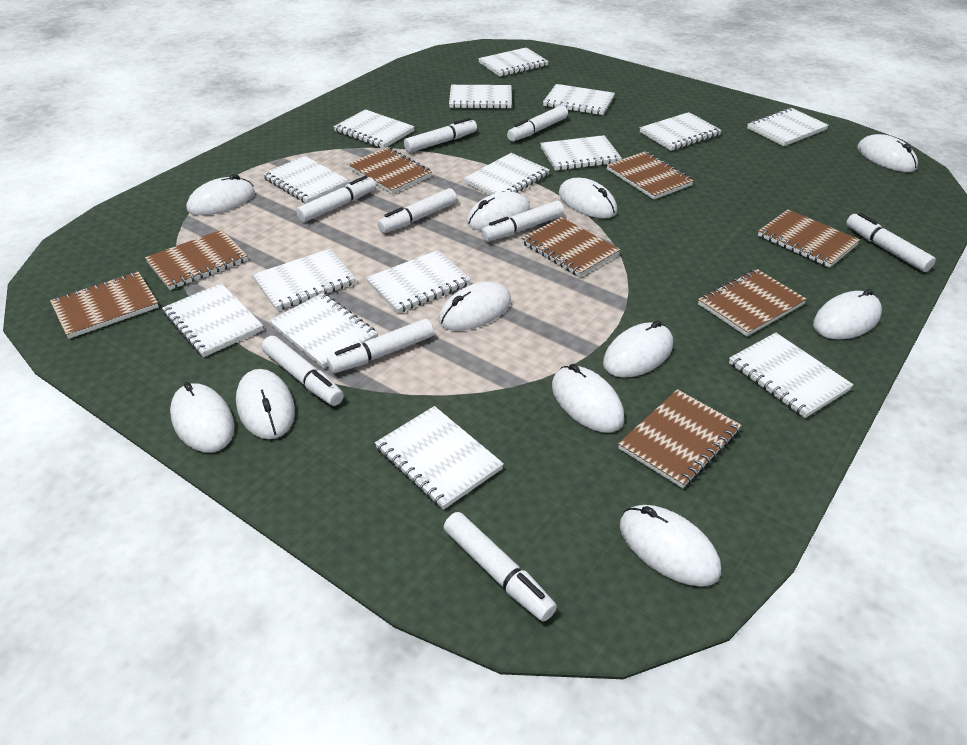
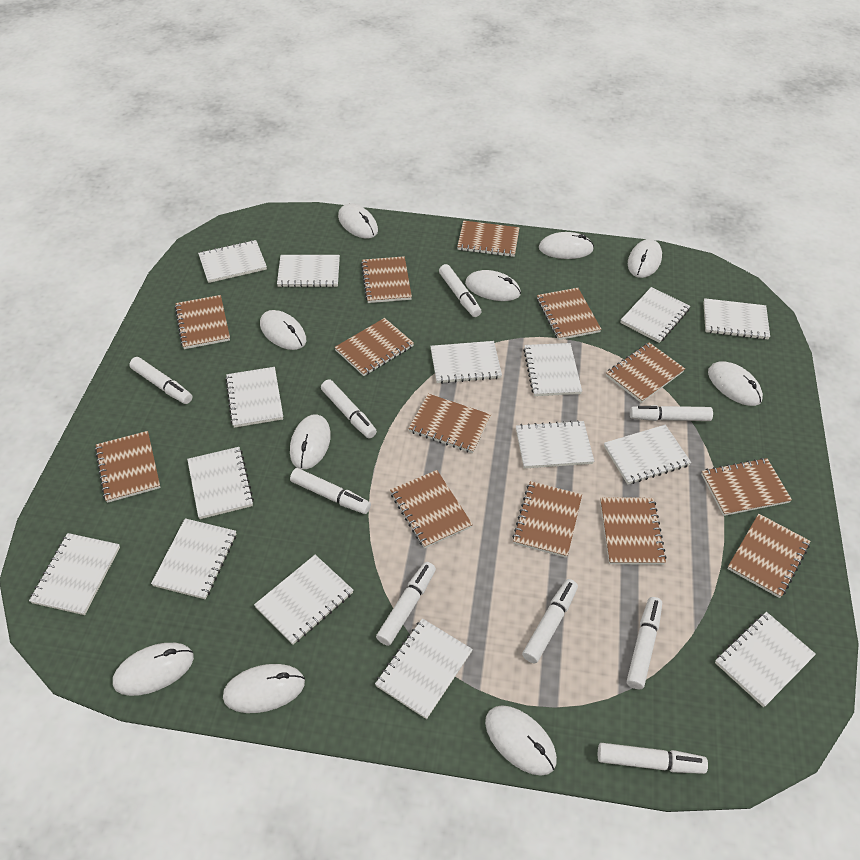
brown notebook: 8 -> 13
white mouse: 11 -> 10

